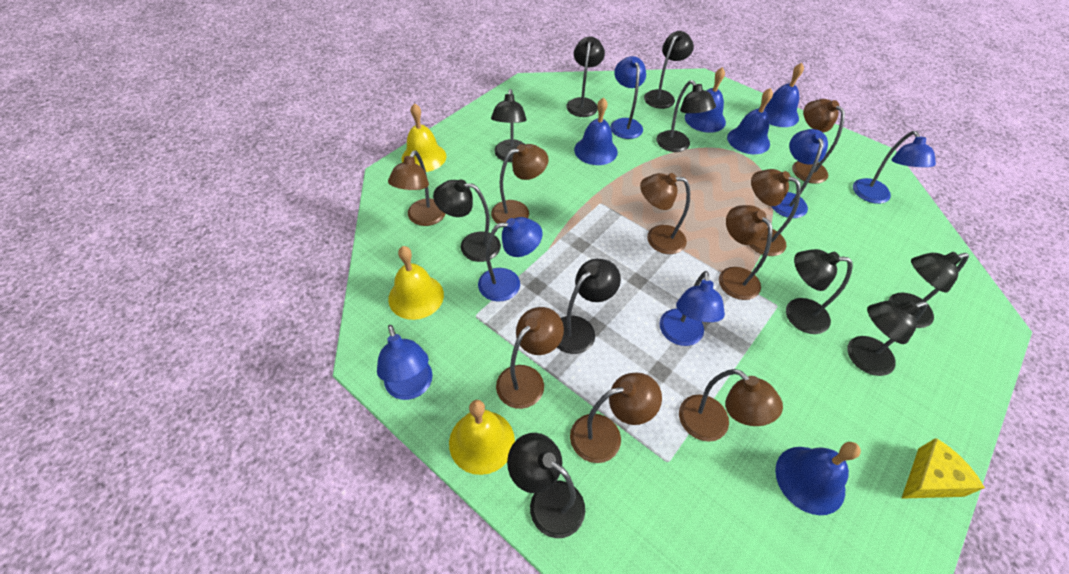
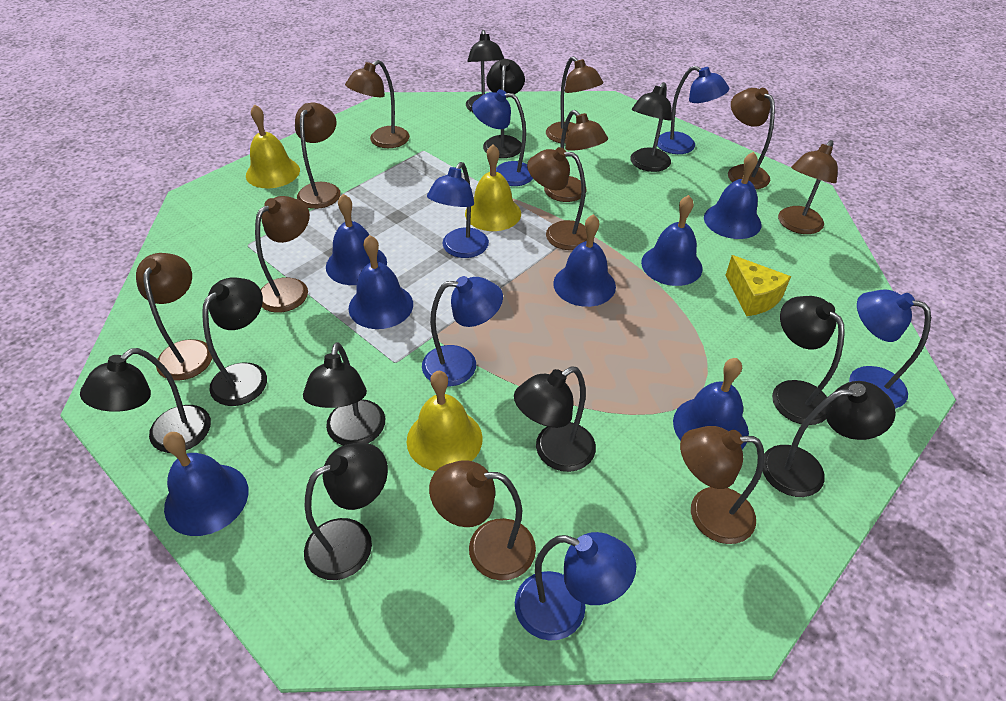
blue bell: 5 -> 7
brown lamp: 9 -> 11

